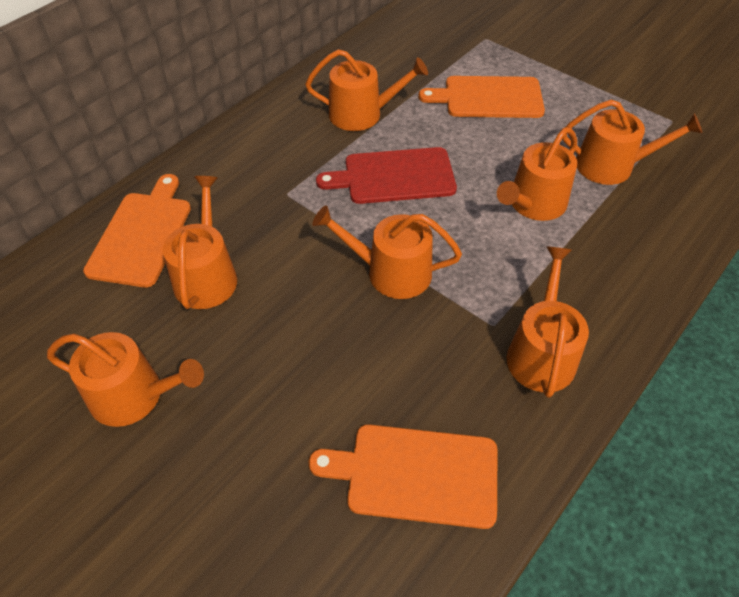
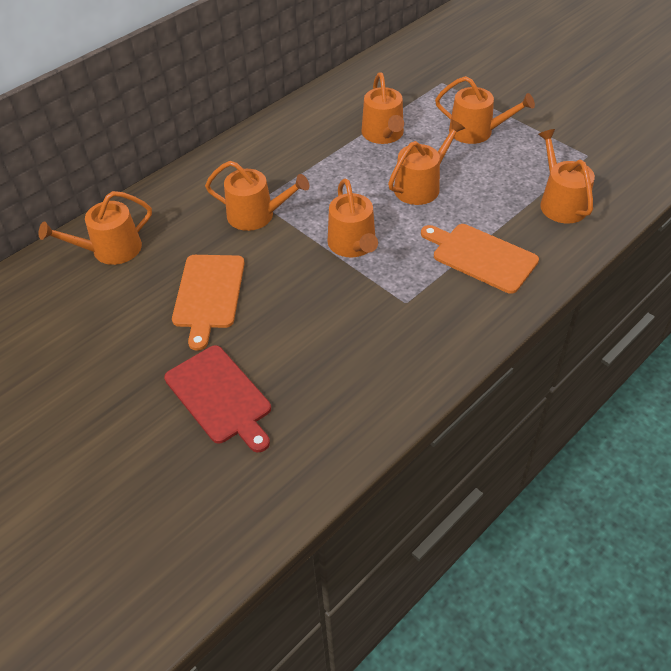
orange cutting board: 3 -> 2

